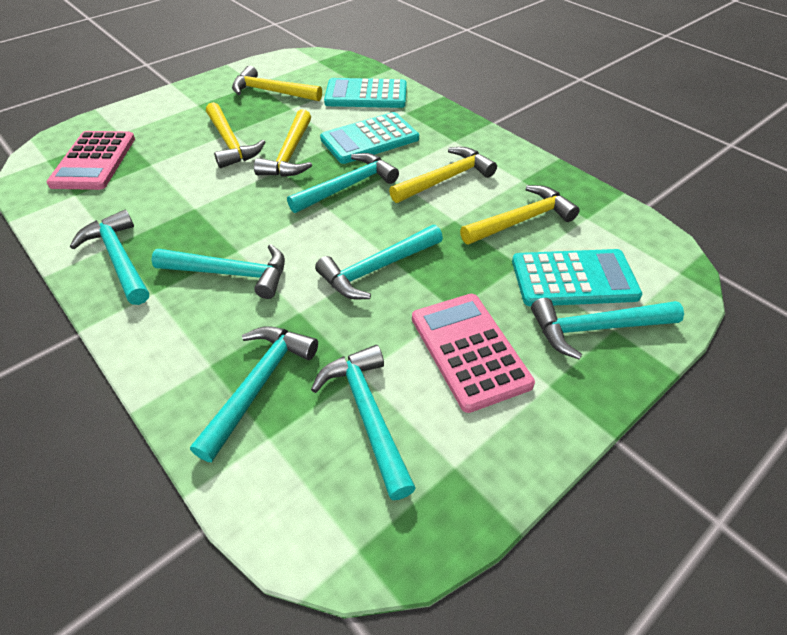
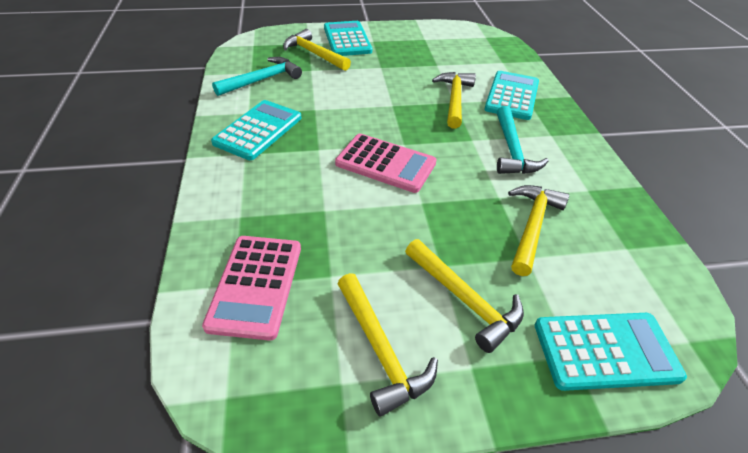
turquoise calculator: 3 -> 4
turquoise hammer: 7 -> 2

